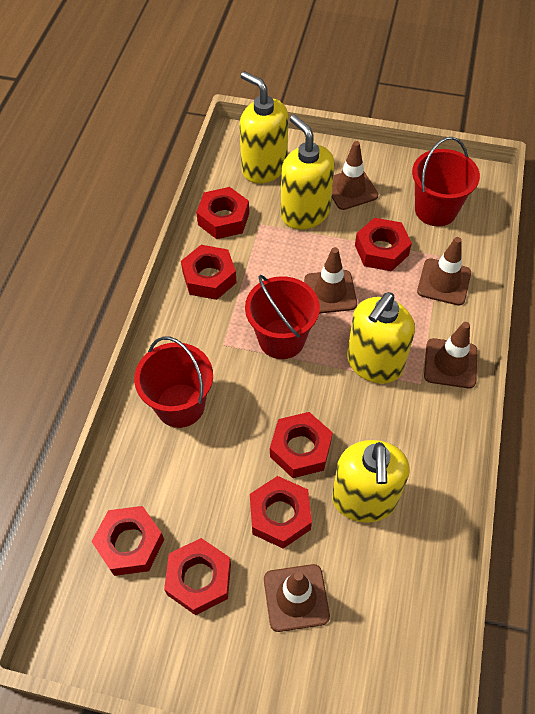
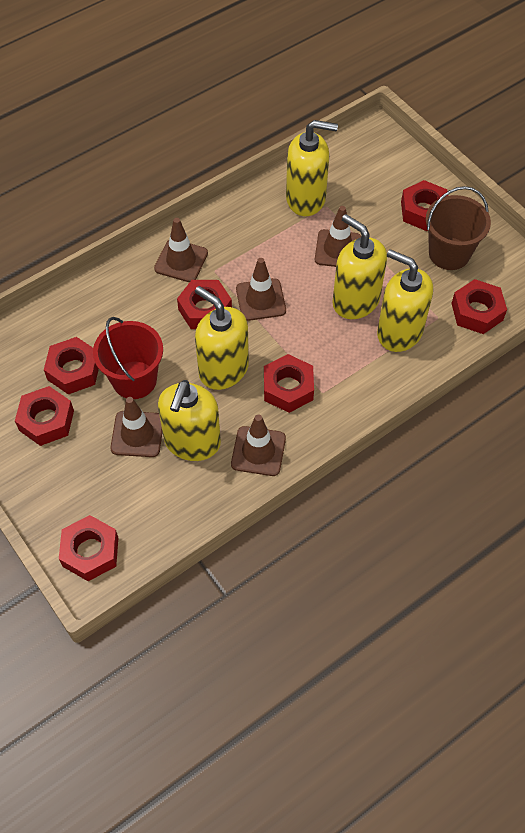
brown bucket: 0 -> 1
red bucket: 3 -> 1
yellow soap dispenser: 4 -> 5

